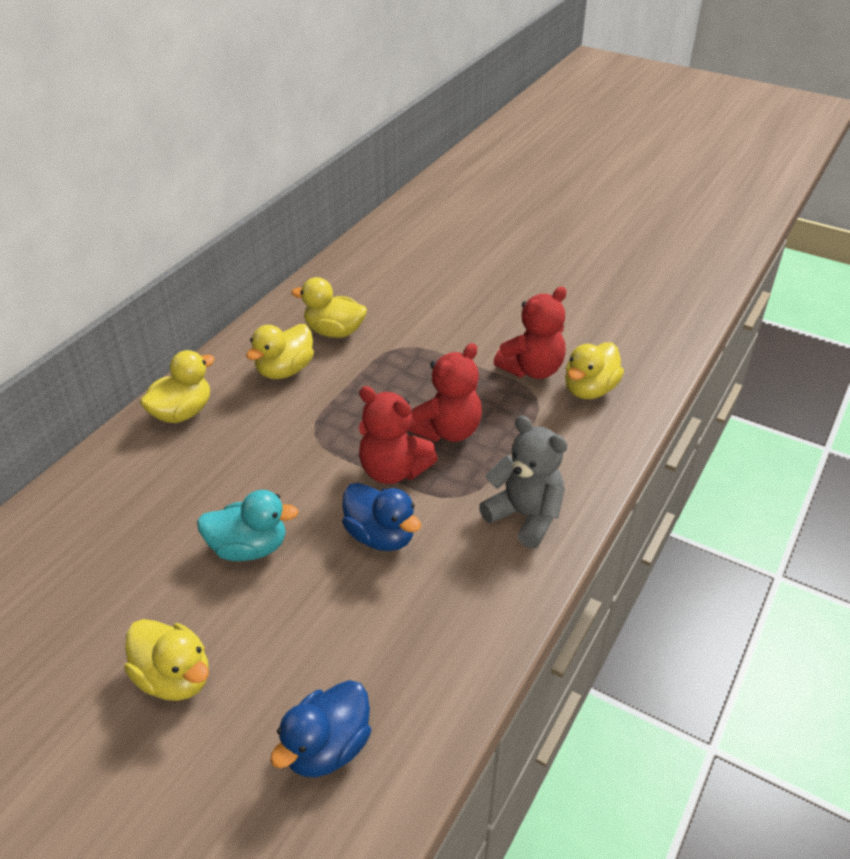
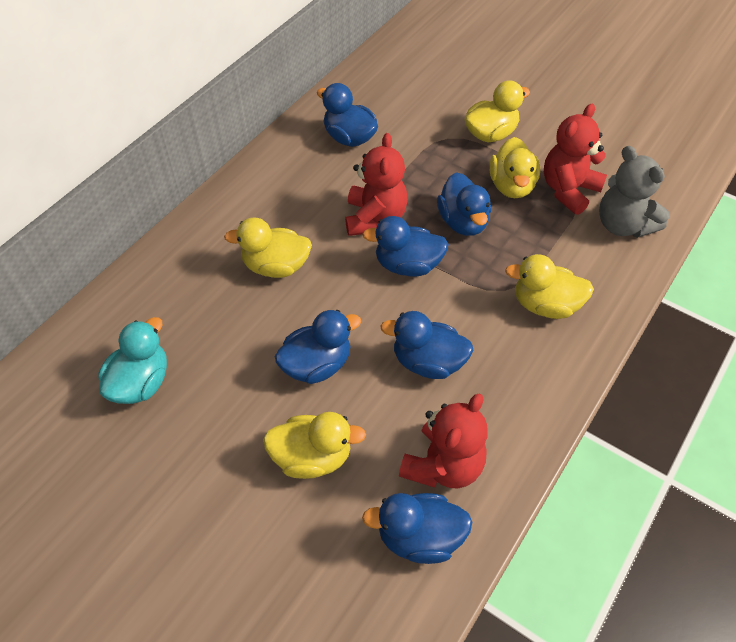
blue duck: 2 -> 6

